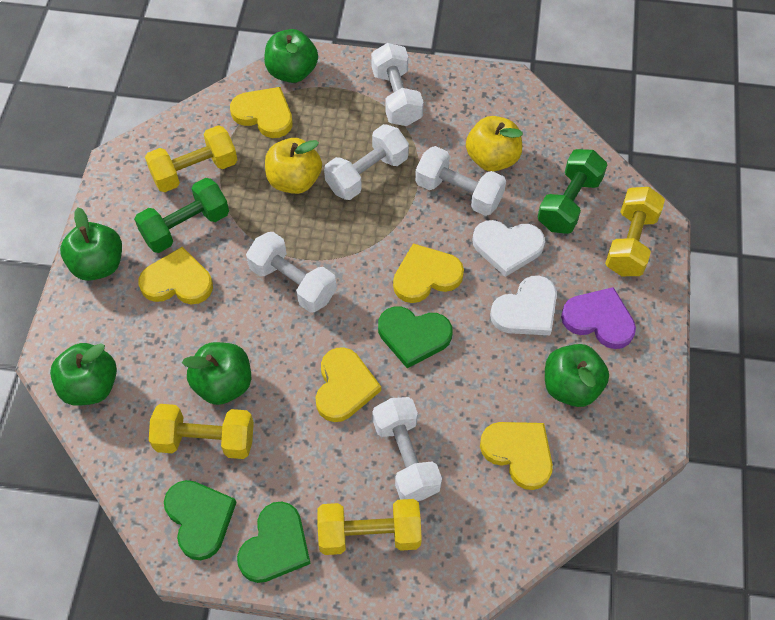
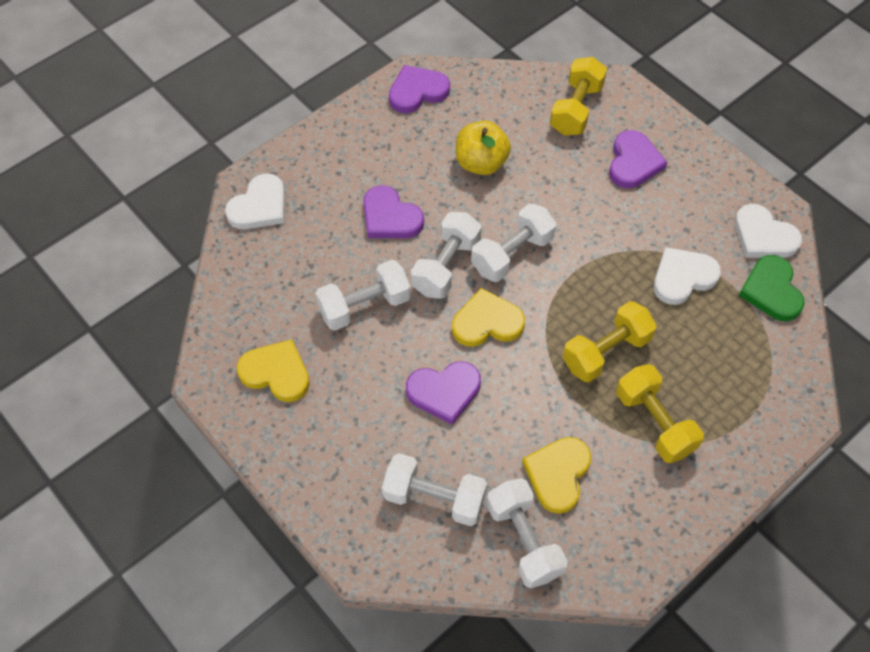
green apple: 5 -> 0
green dumbbell: 2 -> 0
green heart: 3 -> 1
purple heart: 1 -> 4
white heart: 2 -> 3
yellow apple: 2 -> 1
yellow dumbbell: 4 -> 3
yellow heart: 5 -> 3

